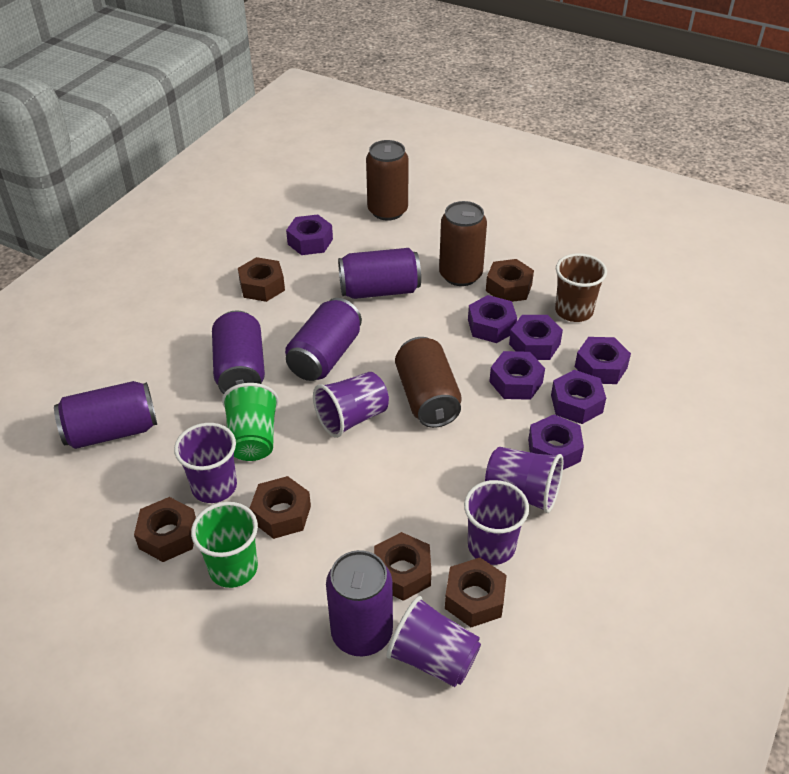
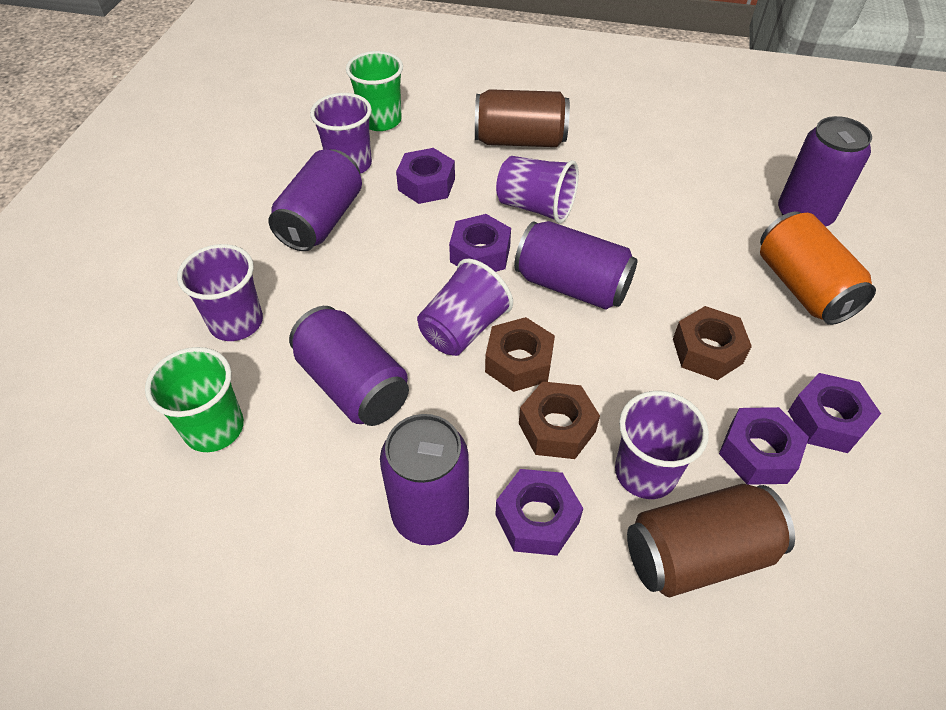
brown can: 3 -> 2
brown cup: 1 -> 0
brown nut: 6 -> 3
orange can: 0 -> 1
purple nut: 7 -> 5

